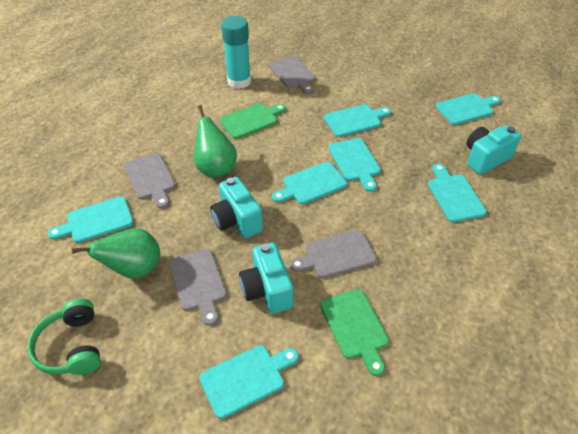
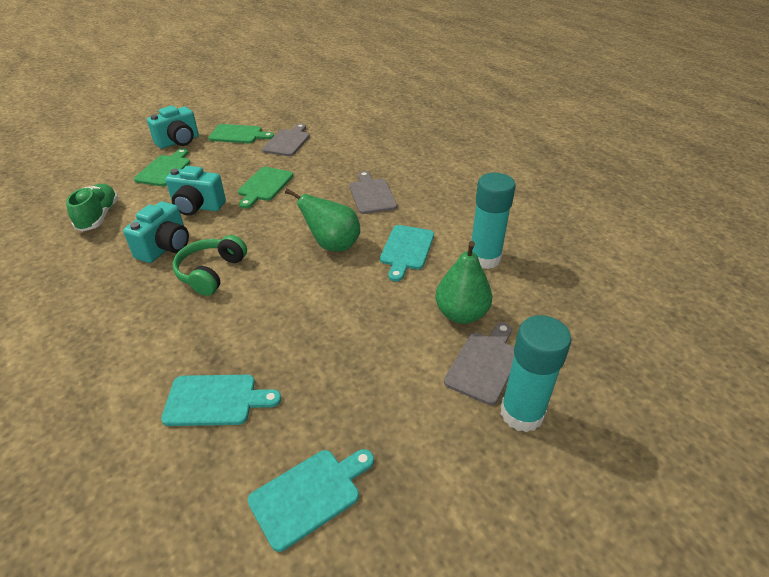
green cutting board: 2 -> 3
green shoe: 0 -> 1
grey cutting board: 4 -> 3
turquoise cutting board: 7 -> 3
turquoise glue stick: 1 -> 2

